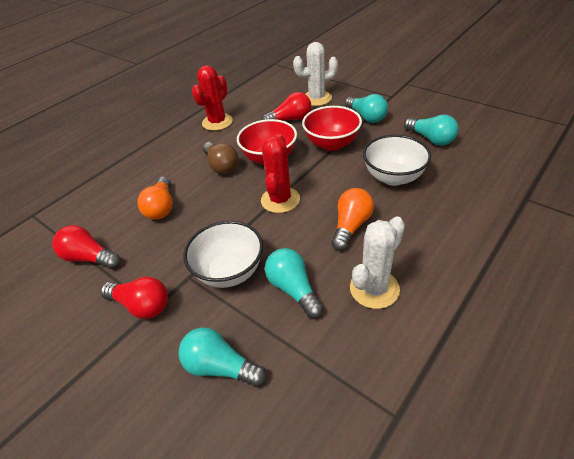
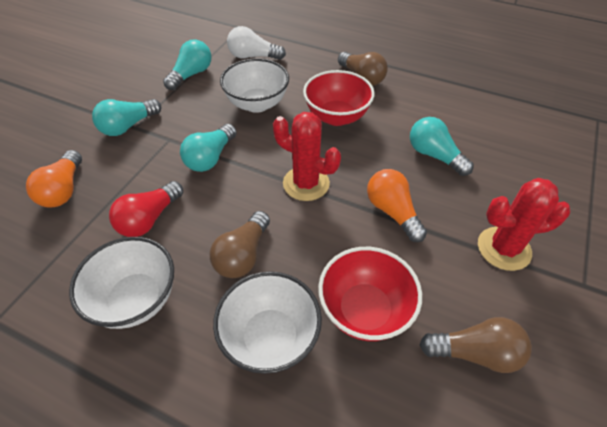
brown light bulb: 1 -> 3
red light bulb: 3 -> 1
white bowl: 2 -> 3
white cactus: 2 -> 0
white light bulb: 0 -> 1

